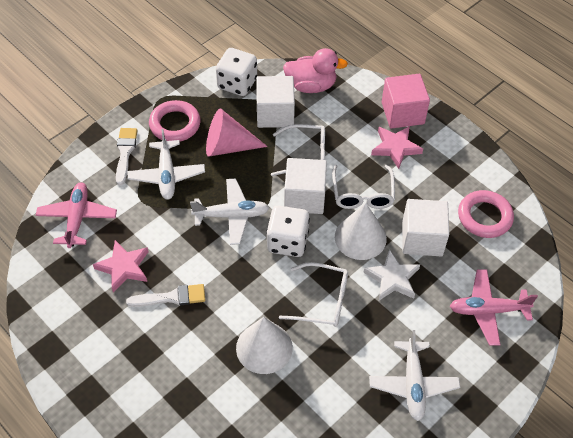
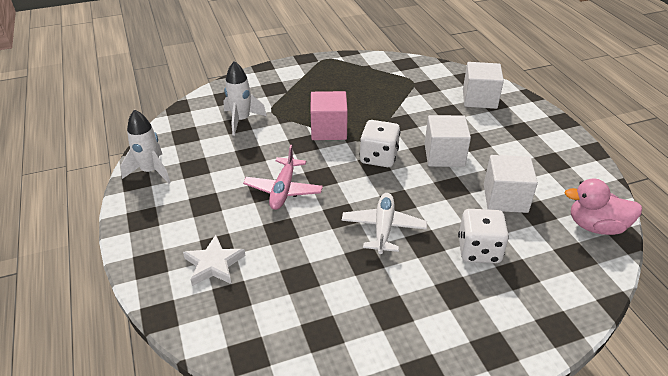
pink cone: 1 -> 0
pink plane: 2 -> 1
pink ring: 2 -> 0
pink star: 2 -> 0
white brush: 2 -> 0
white cone: 2 -> 0
white glasses: 3 -> 0
white plane: 3 -> 1
white rocket: 0 -> 2

